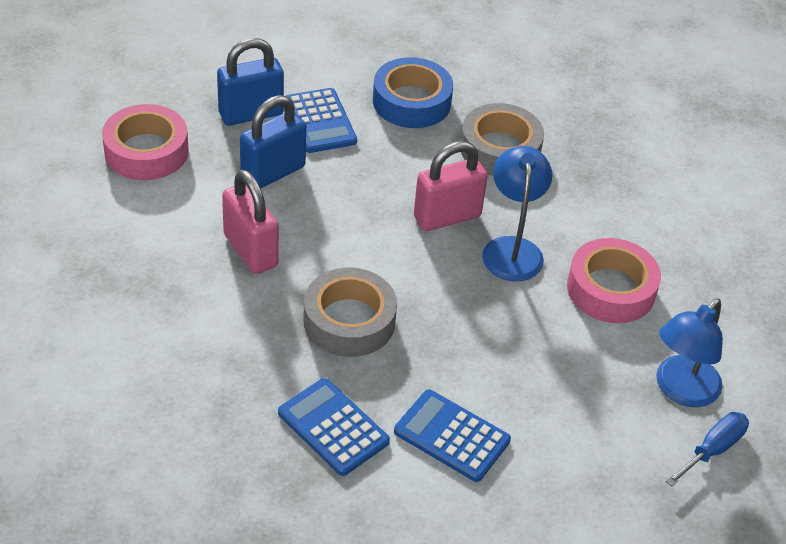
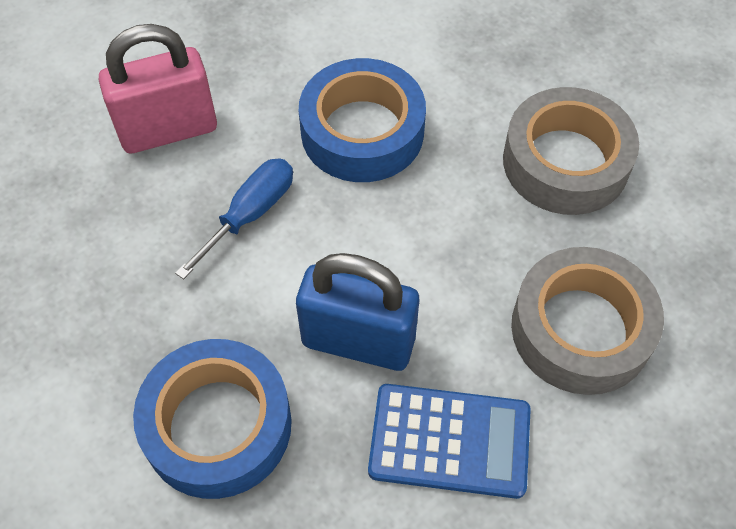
blue calculator: 3 -> 1
blue lamp: 2 -> 0
blue padlock: 2 -> 1
blue tape: 1 -> 2
pink padlock: 2 -> 1
pink tape: 2 -> 0

